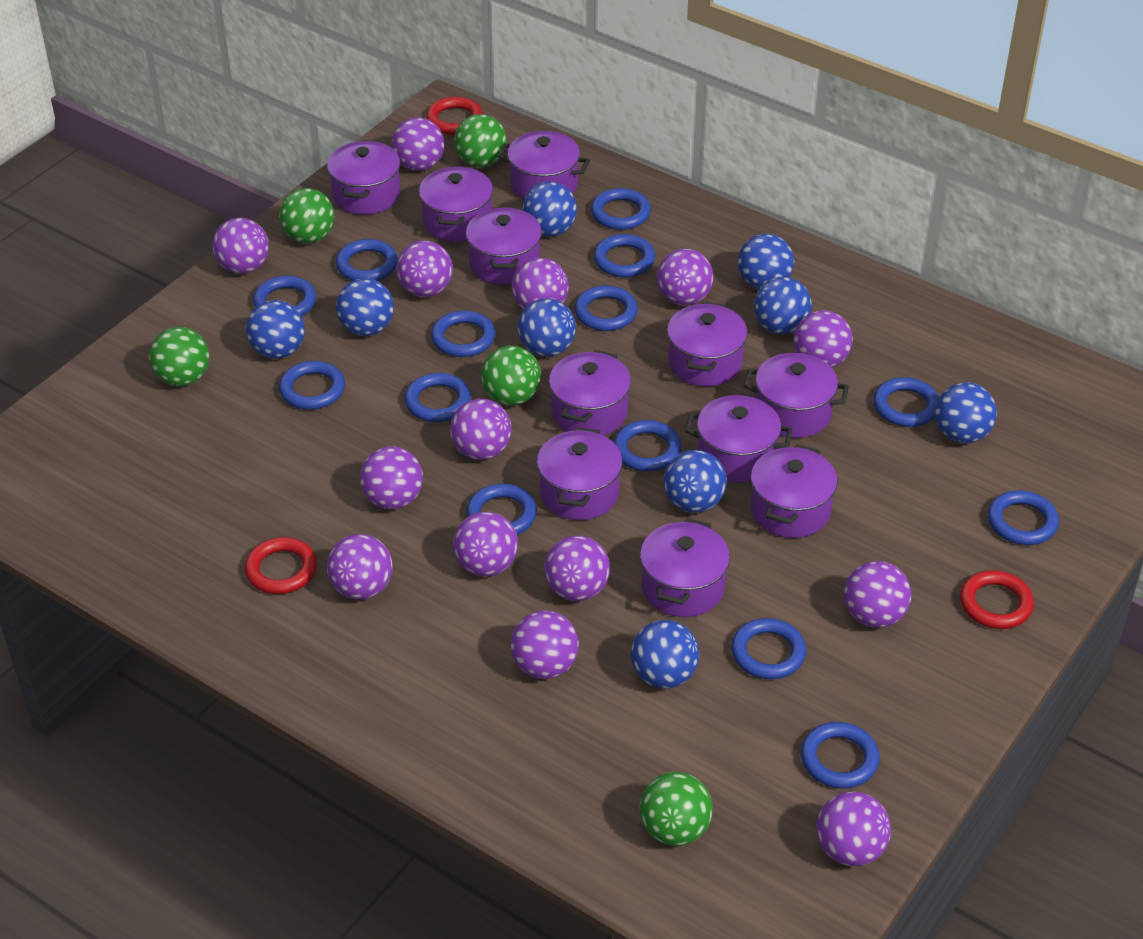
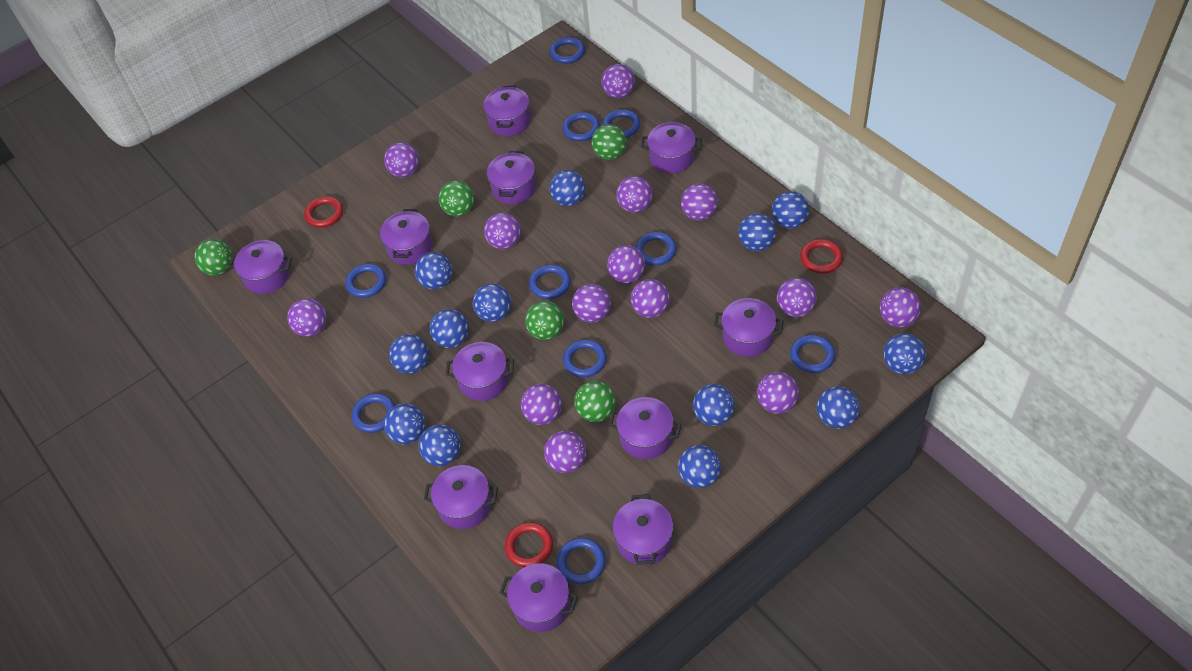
blue ball: 9 -> 13
blue ring: 14 -> 10

